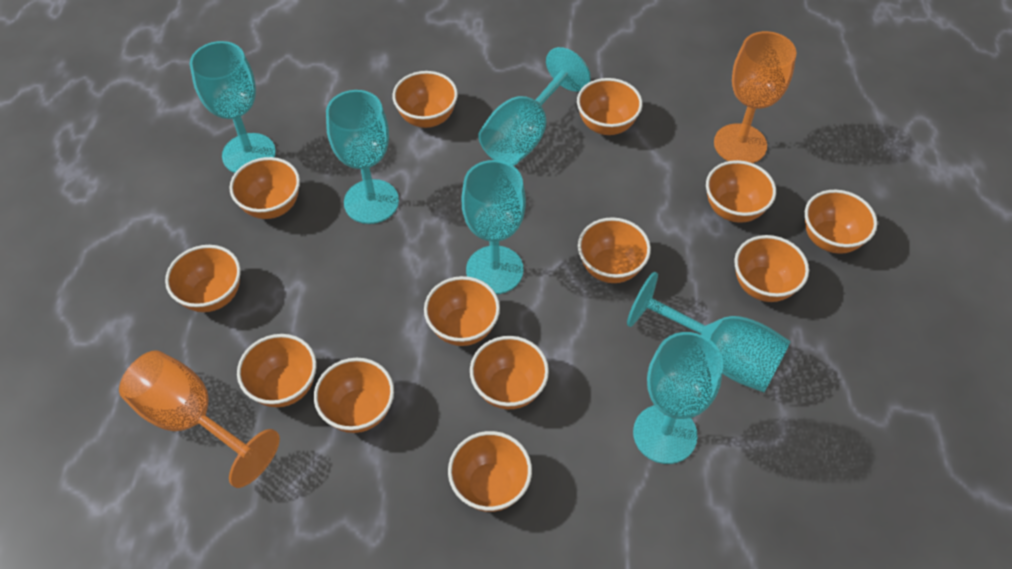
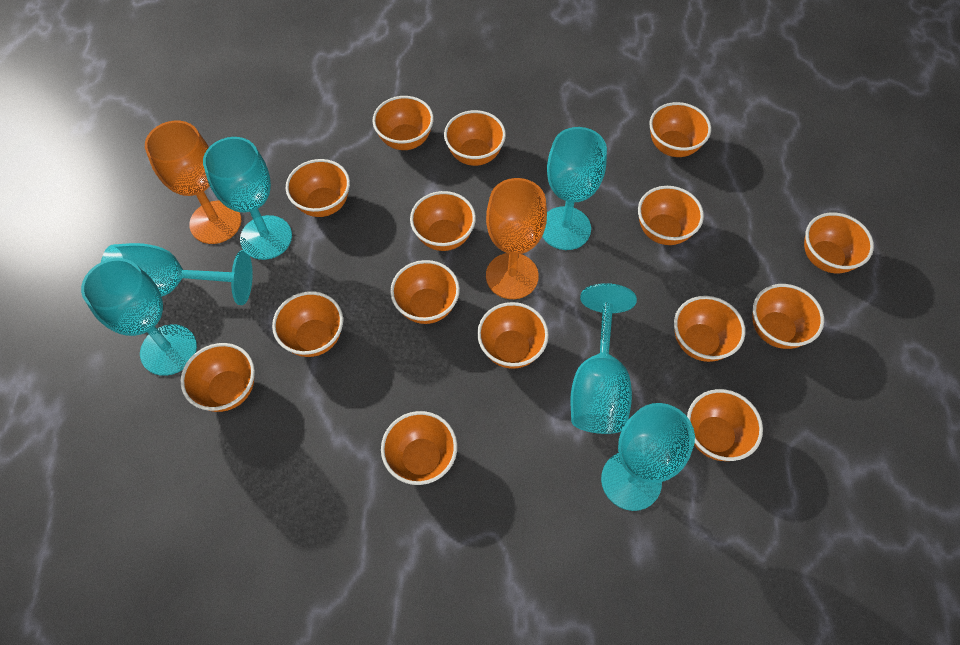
orange bowl: 13 -> 15

